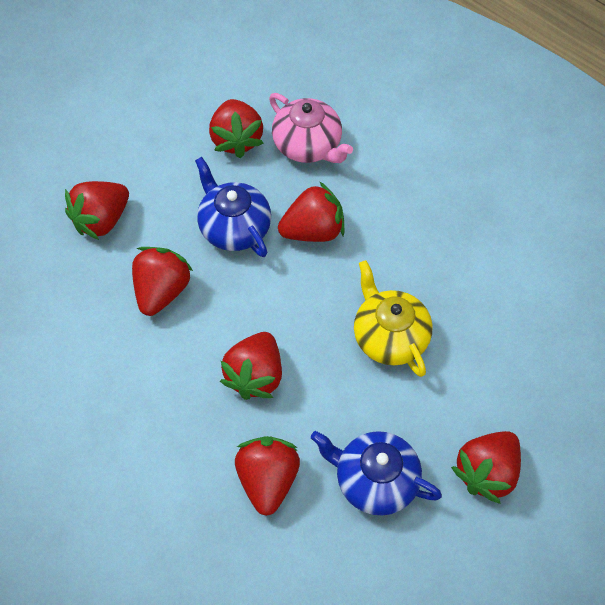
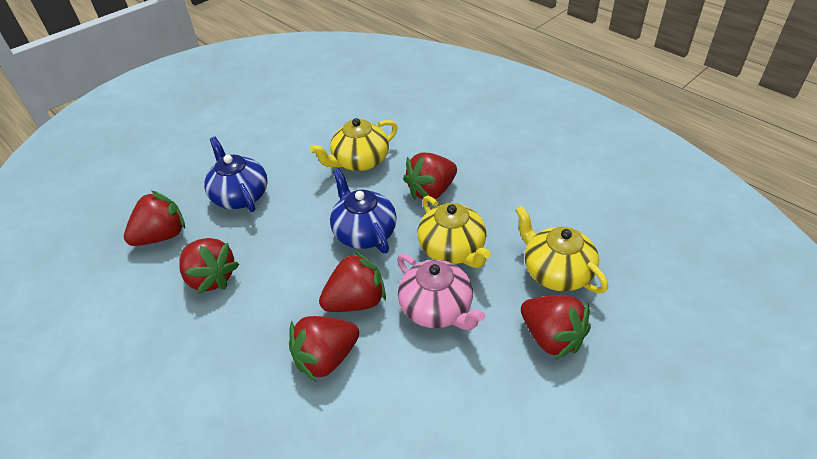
red strawberry: 7 -> 6
yellow teapot: 1 -> 3

